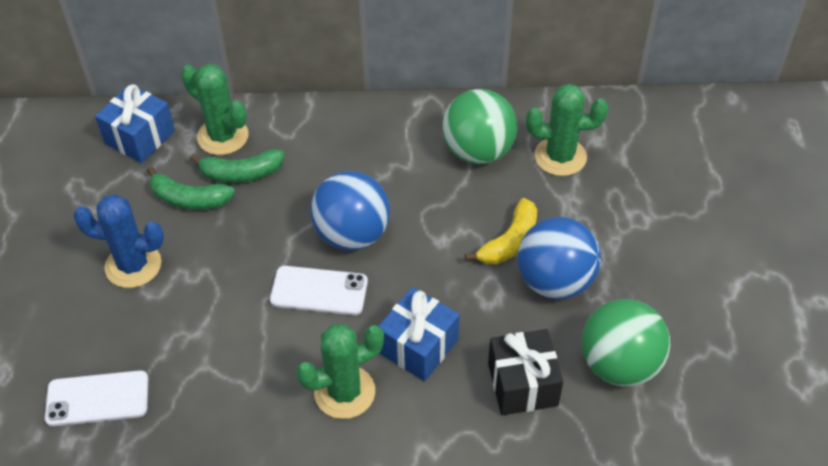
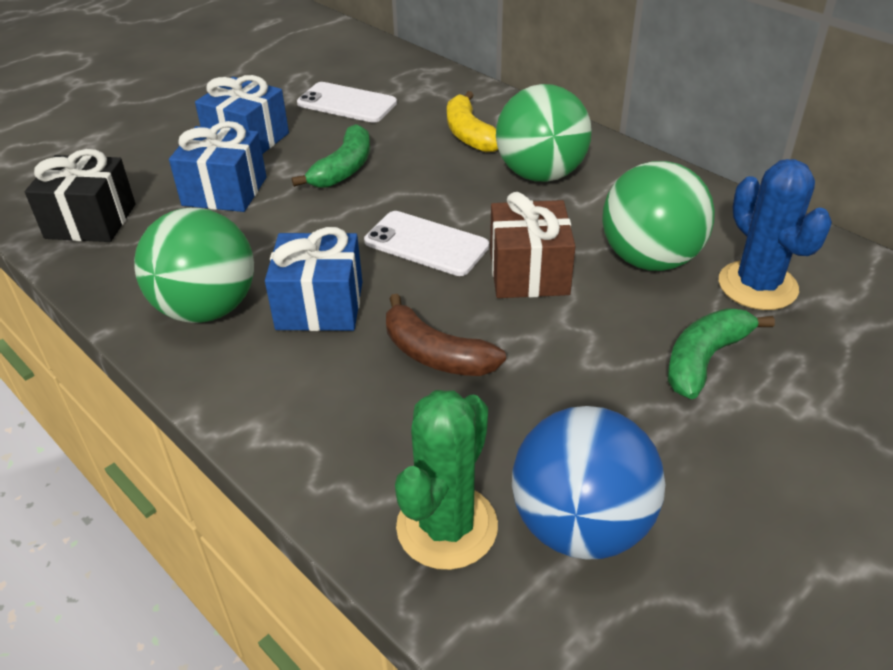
blue ball: 2 -> 1
blue gift: 2 -> 3
brown banana: 0 -> 1
brown gift: 0 -> 1
green ball: 2 -> 3
green cactus: 3 -> 1

